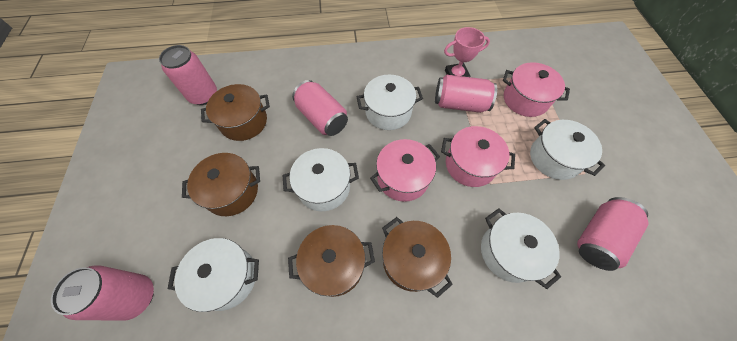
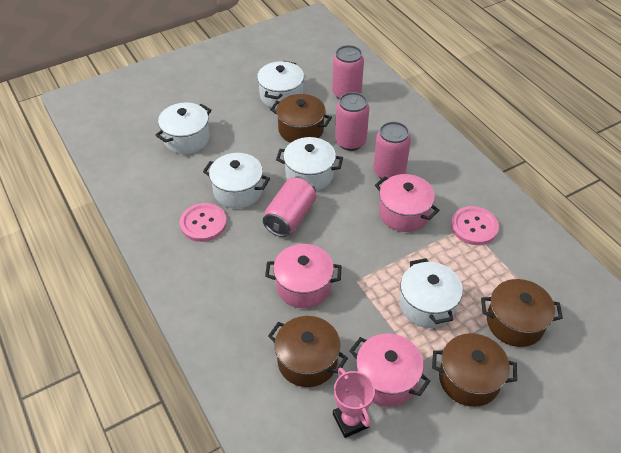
pink button: 0 -> 2
pink can: 5 -> 4

